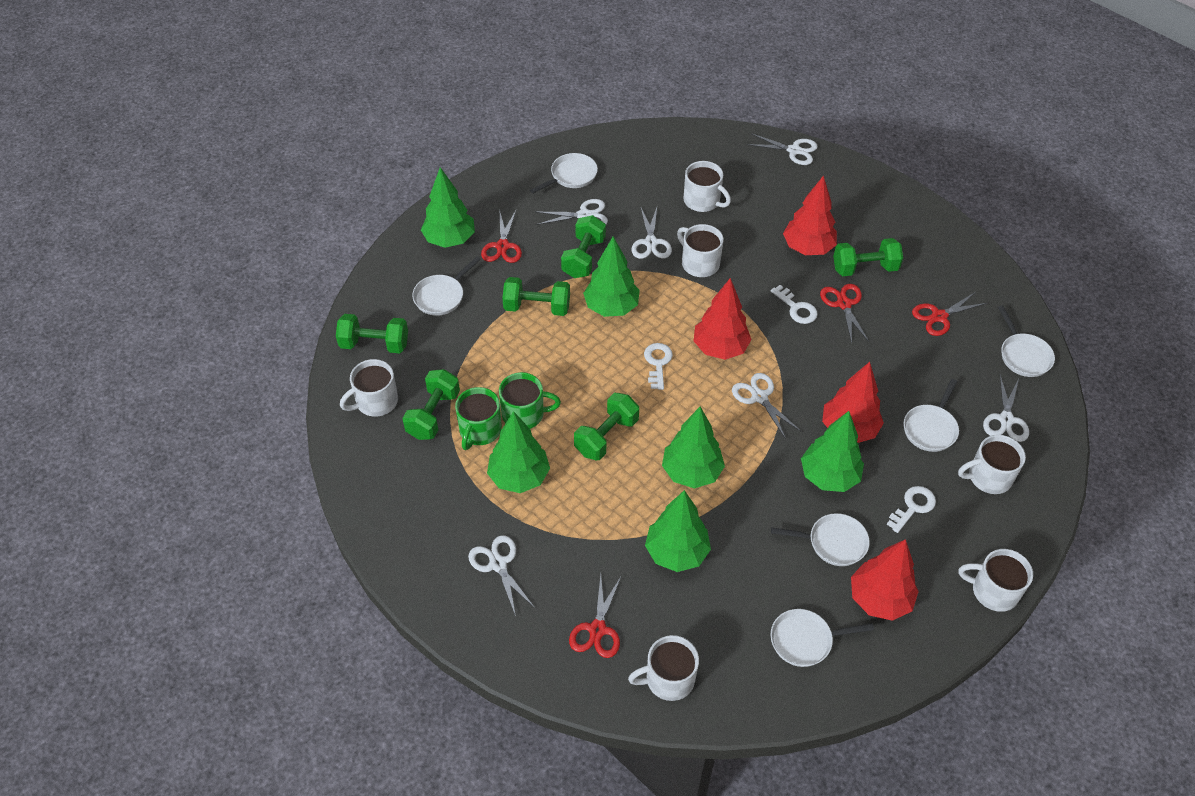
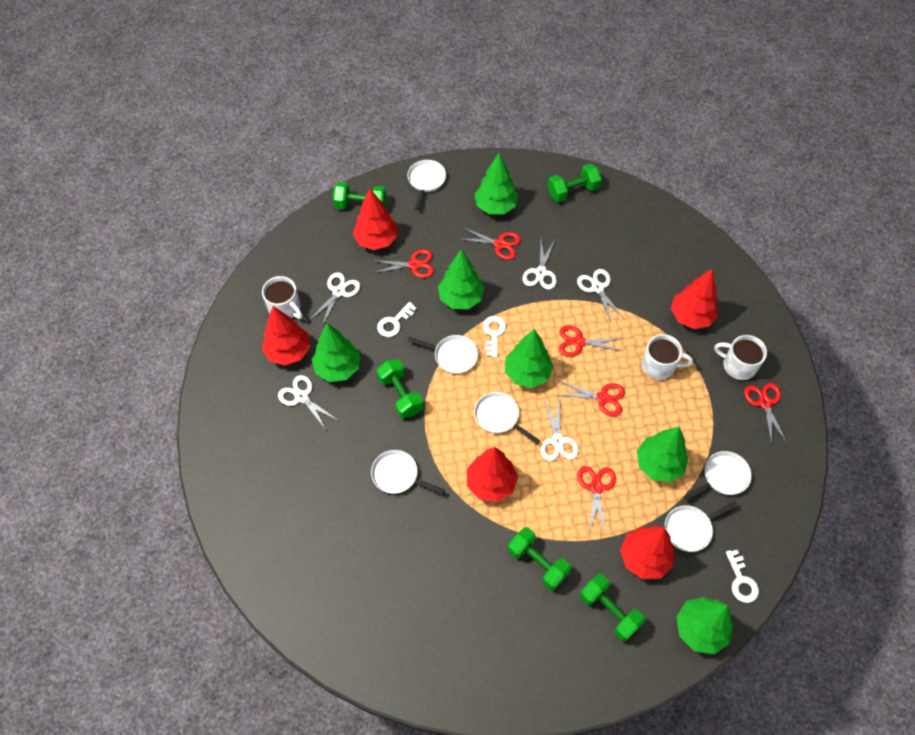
green dumbbell: 6 -> 5
green mug: 2 -> 0
red scissors: 4 -> 6
red tree: 4 -> 5
white mug: 6 -> 3
white scissors: 6 -> 5

